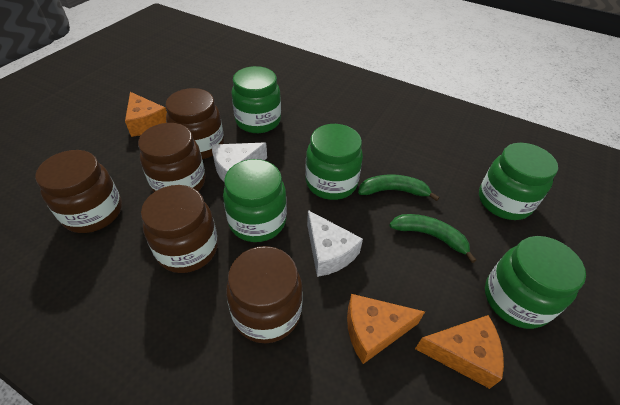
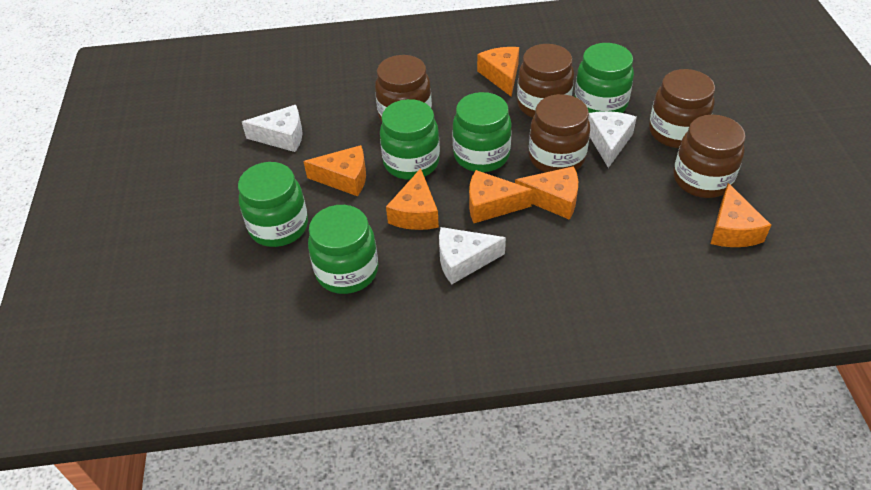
green banana: 2 -> 0
orange cheese: 3 -> 6
white cheese: 2 -> 3

